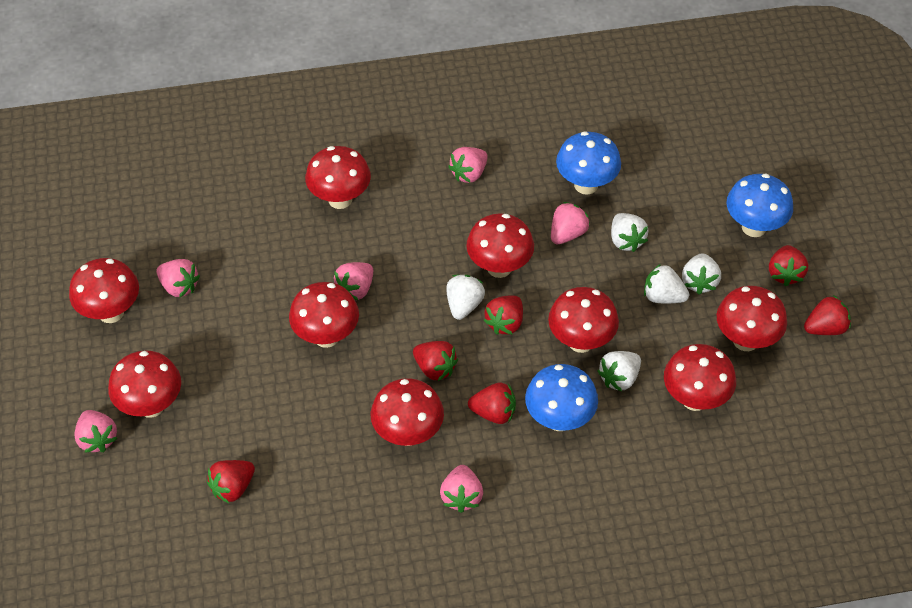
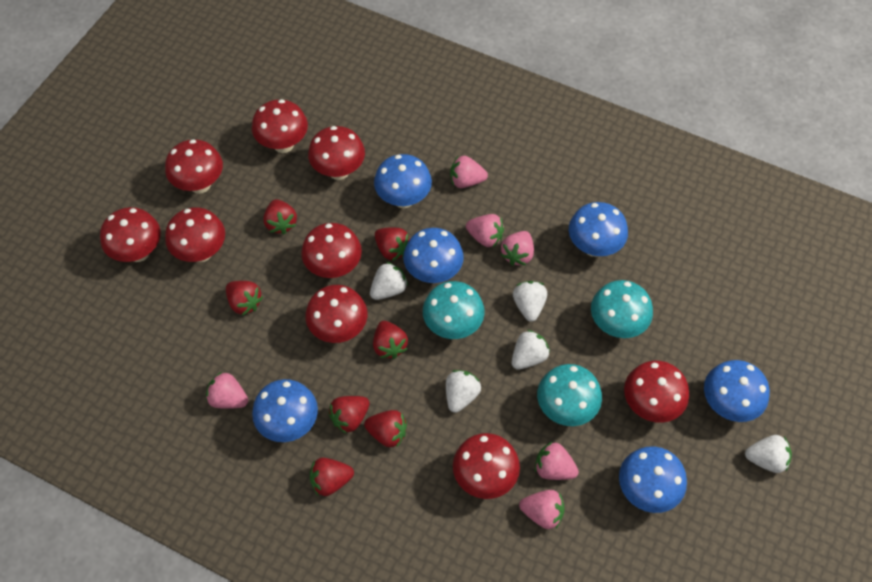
blue mushroom: 3 -> 6
red strawberry: 6 -> 7
turquoise mushroom: 0 -> 3

